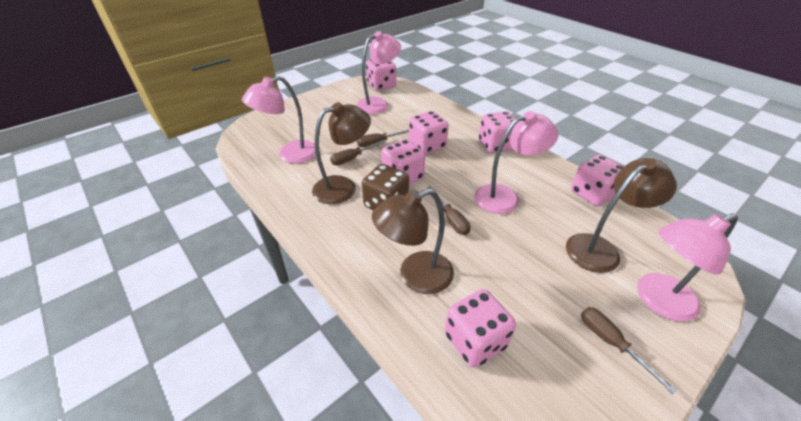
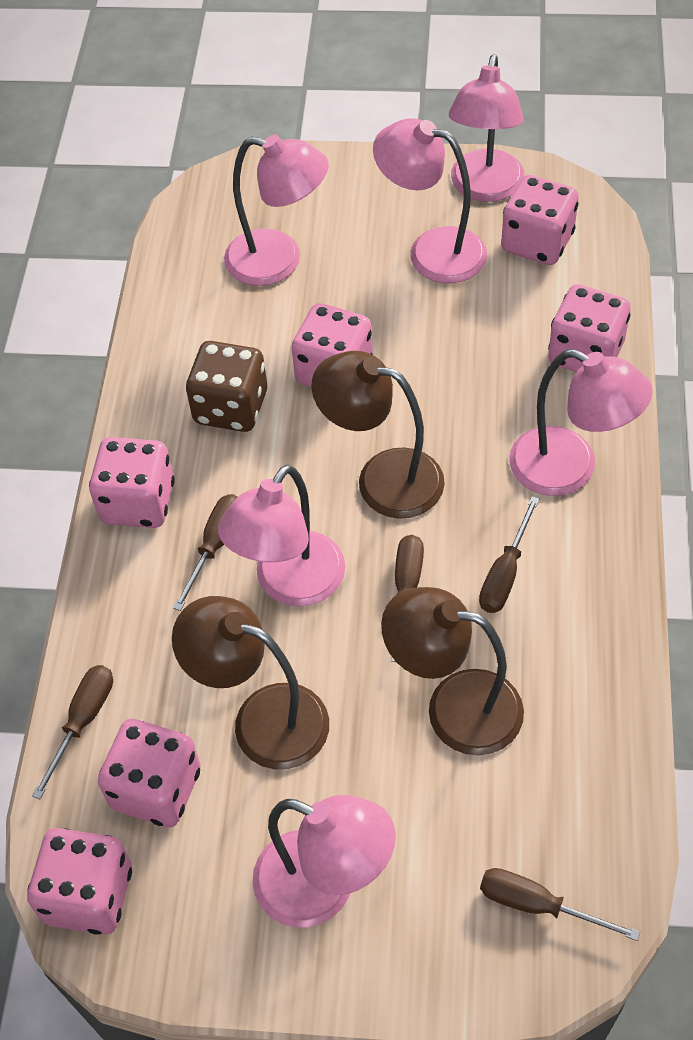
brown screwdriver: 4 -> 5
pink lamp: 4 -> 6

